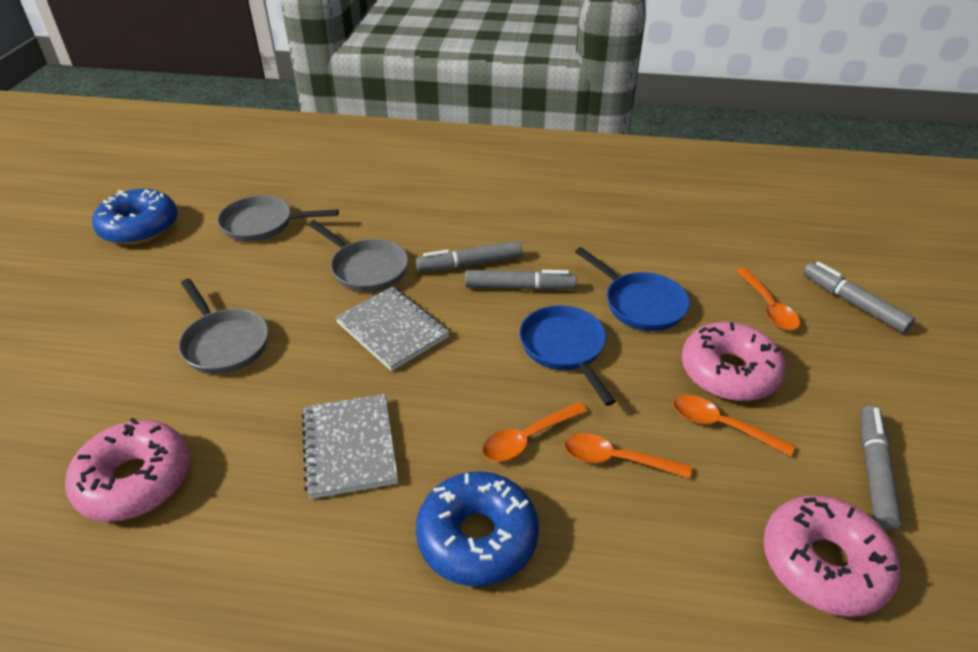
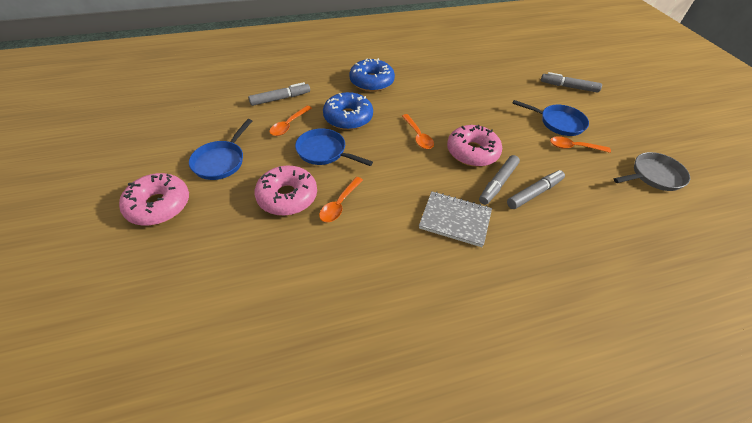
blue pan: 2 -> 3
grey notebook: 2 -> 1
grey pan: 3 -> 1

